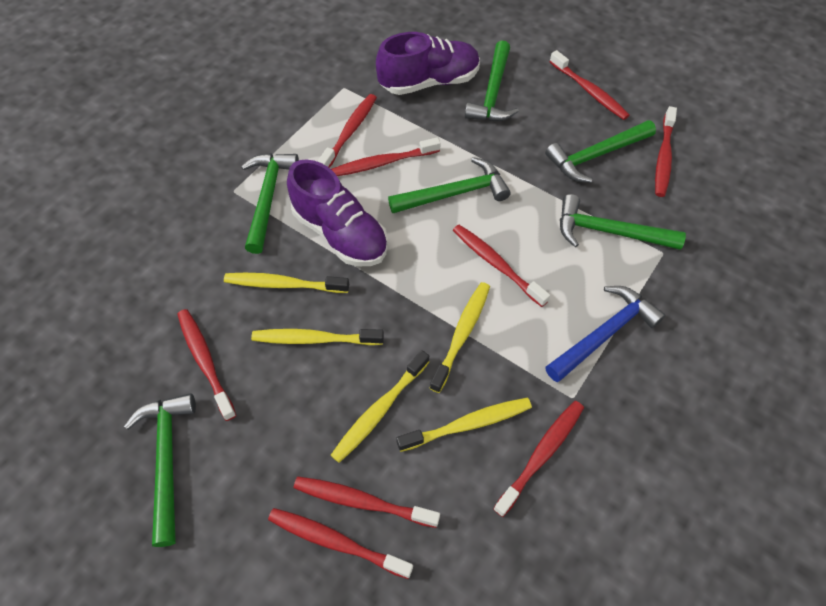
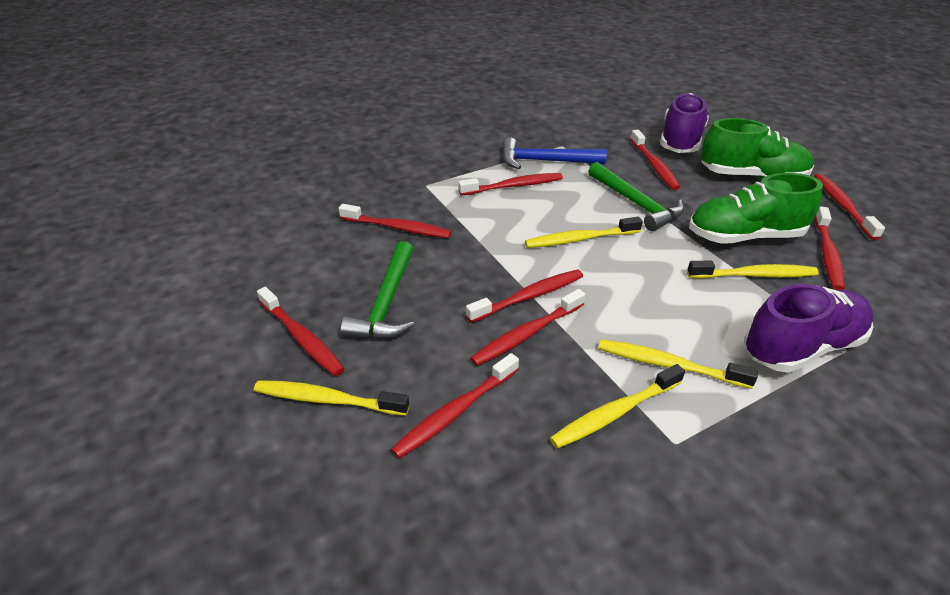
green hammer: 6 -> 2
green shoe: 0 -> 2

